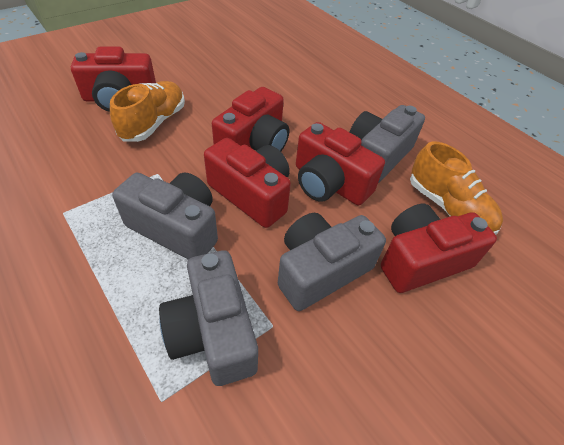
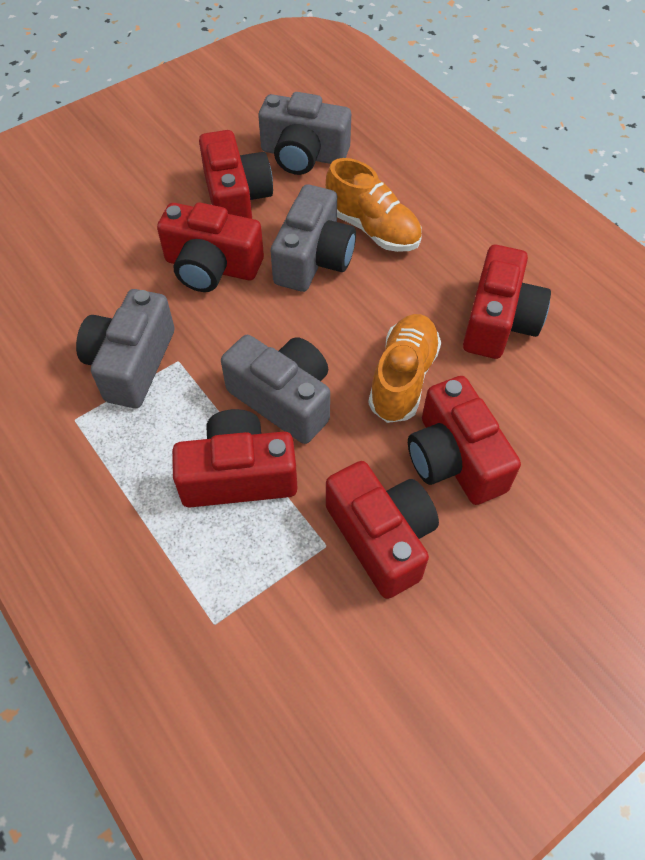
red camera: 5 -> 6

